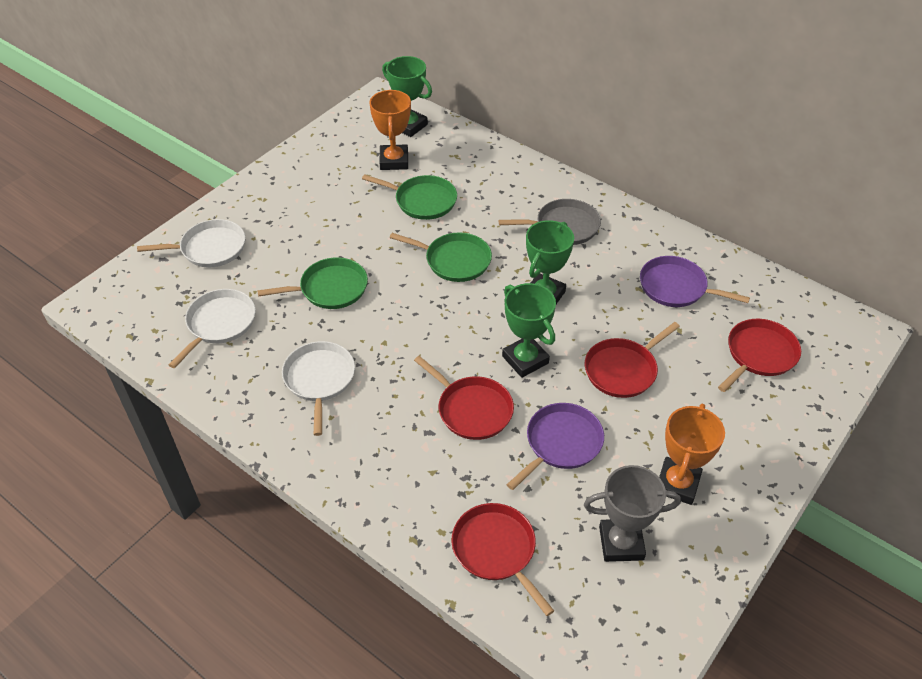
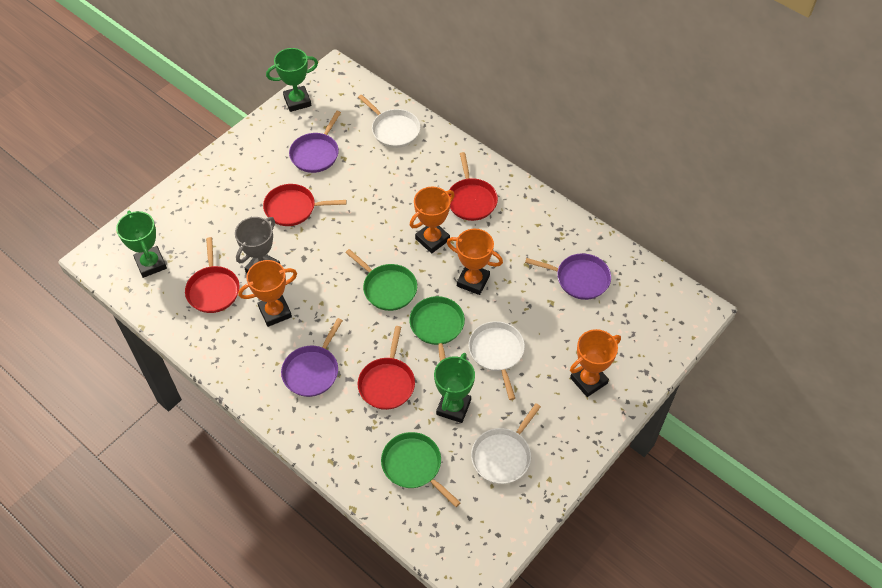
grey pan: 1 -> 0
orange trophy: 2 -> 4
purple pan: 2 -> 3

